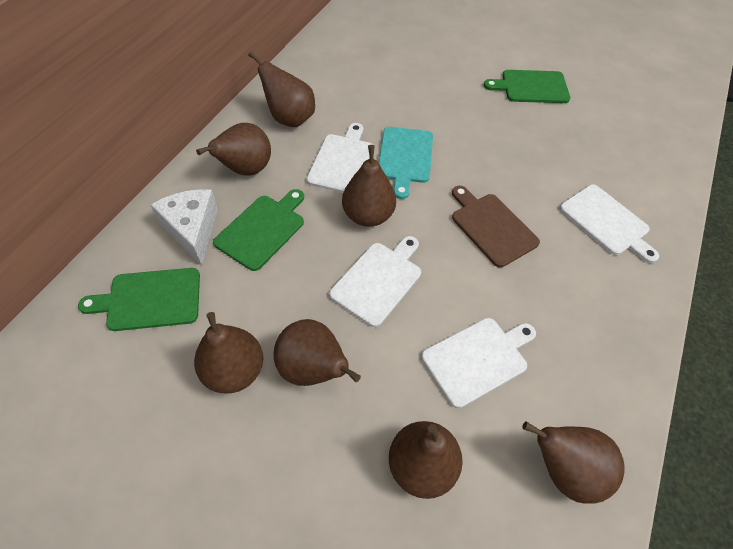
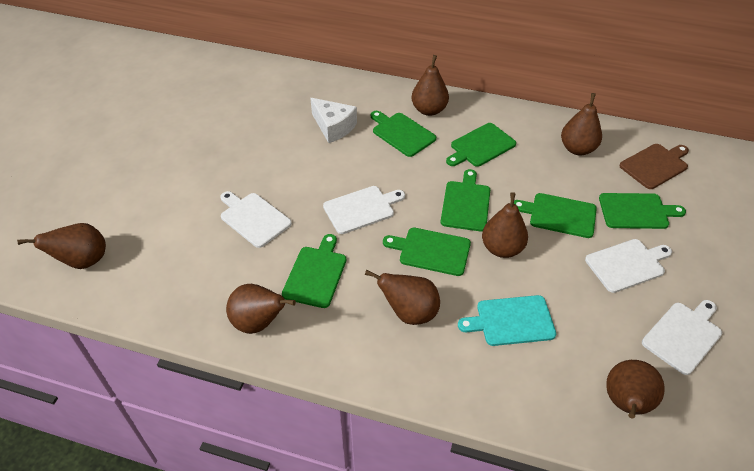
green cutting board: 3 -> 7

